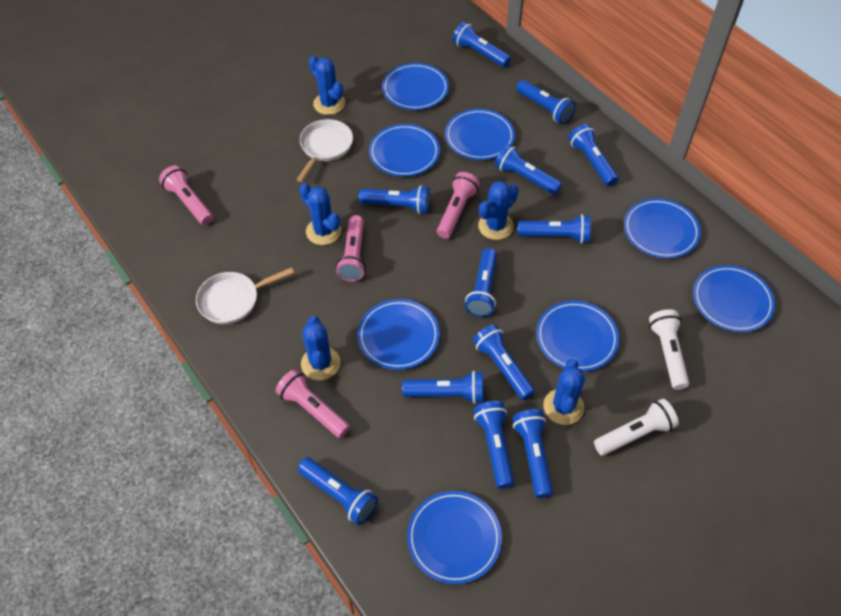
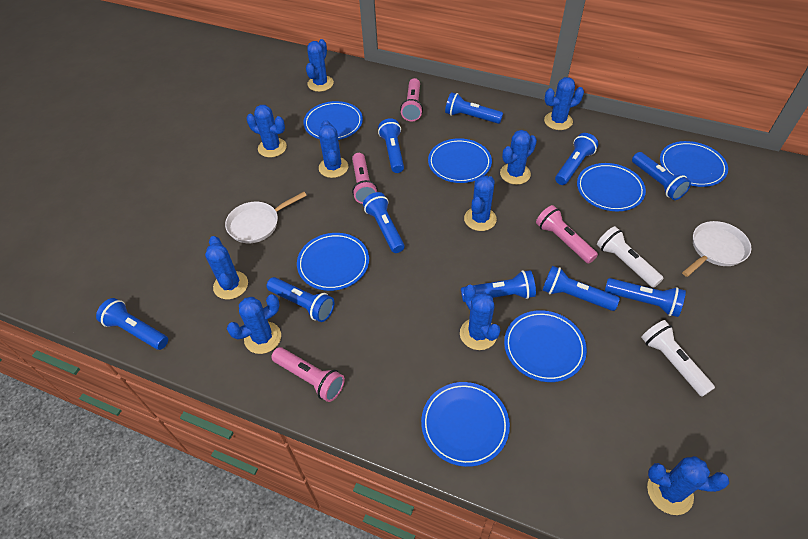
blue cactus: 5 -> 10
blue flashlight: 12 -> 10
blue plate: 8 -> 7

